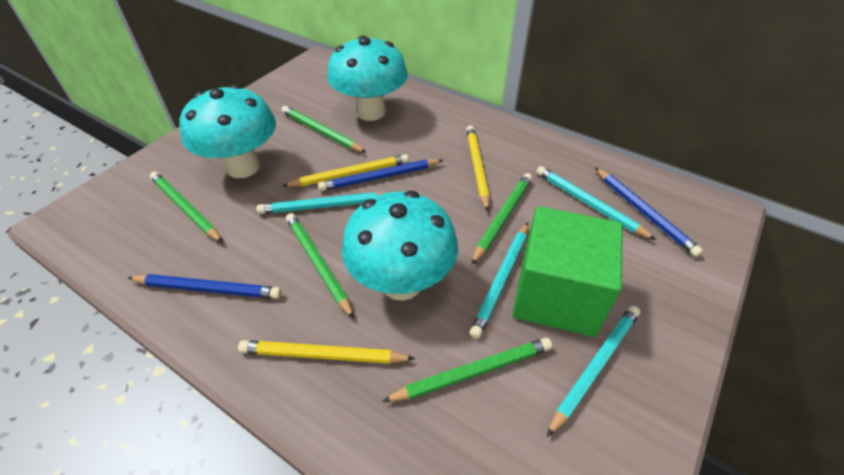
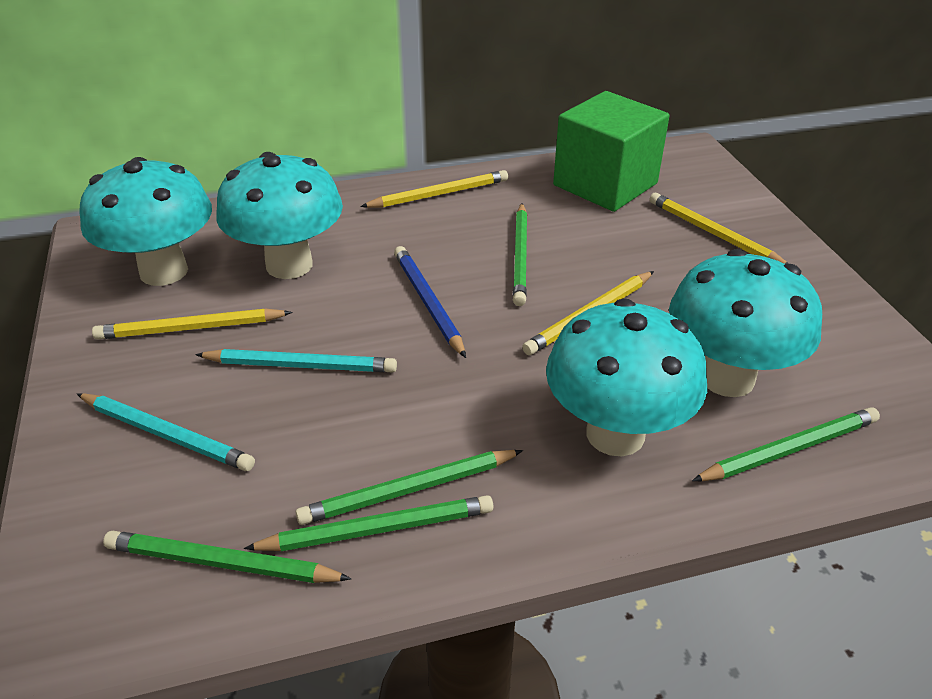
blue pencil: 3 -> 1
turquoise mushroom: 3 -> 4
turquoise pencil: 4 -> 2
yellow pencil: 3 -> 4

